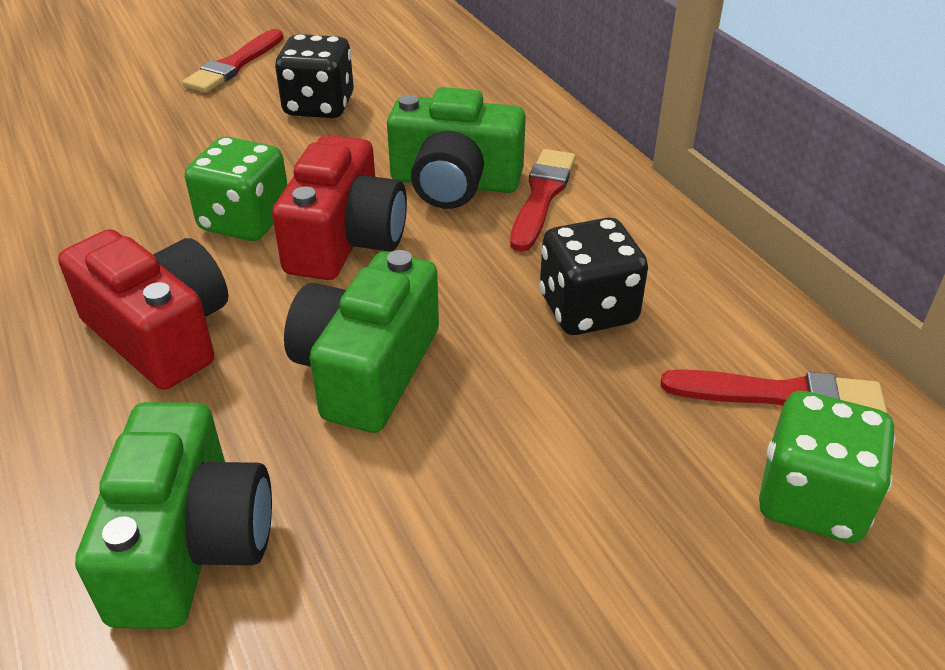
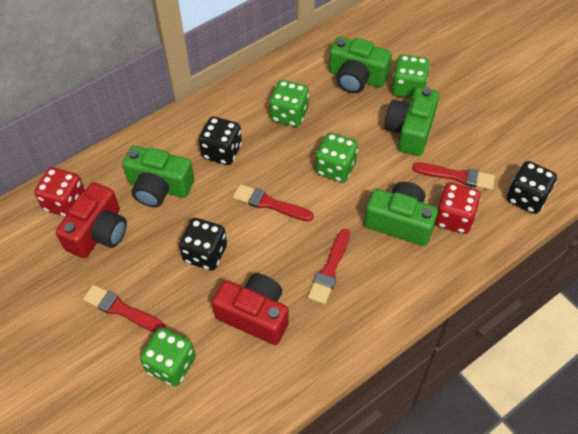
black dice: 2 -> 3
green camera: 3 -> 4
green dice: 2 -> 4
red brush: 3 -> 4
red dice: 0 -> 2

